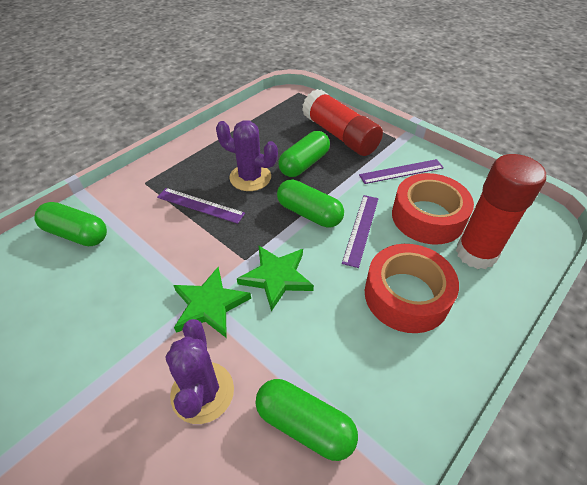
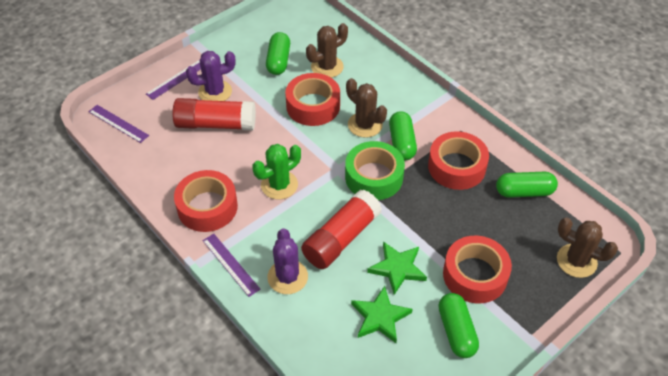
brown cactus: 0 -> 3
green cactus: 0 -> 1
green tape: 0 -> 1
red tape: 2 -> 4

